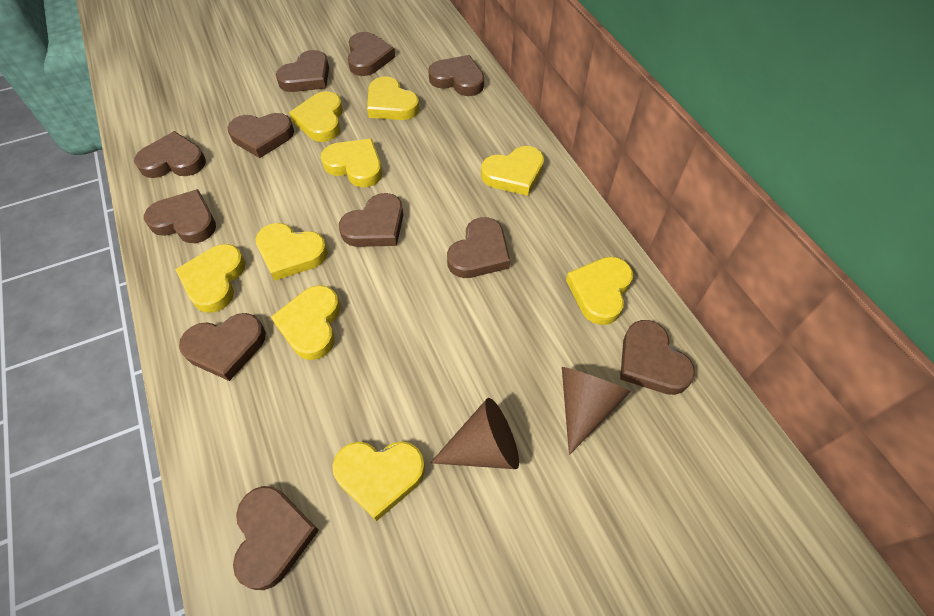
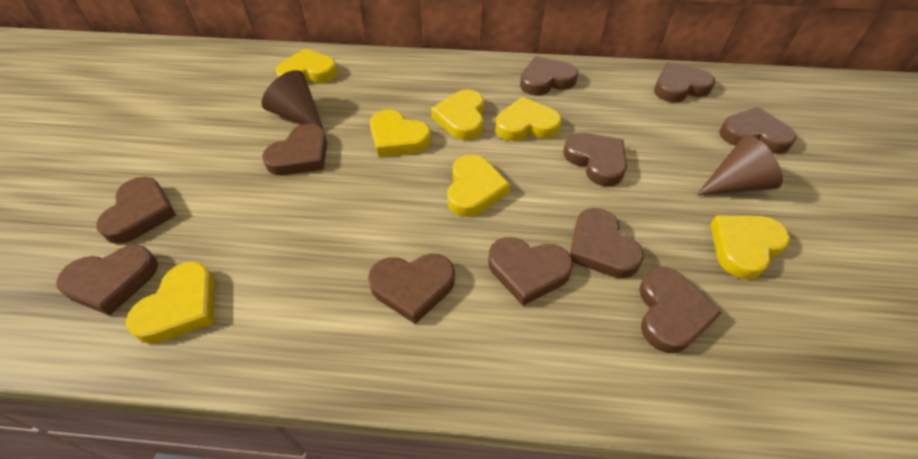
yellow heart: 9 -> 7

